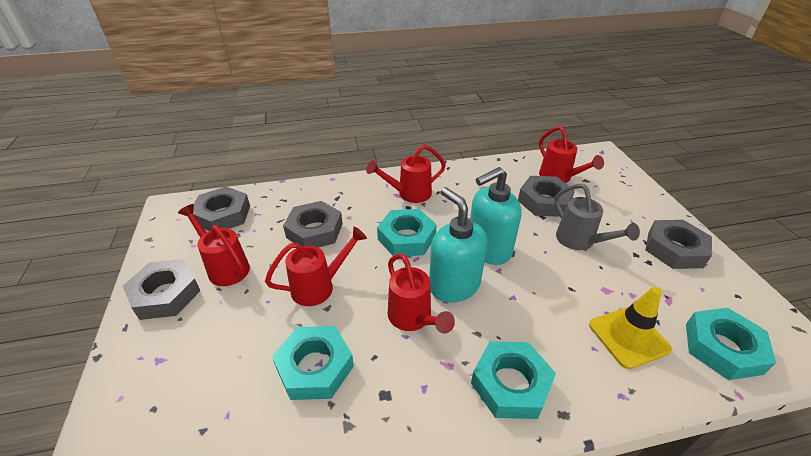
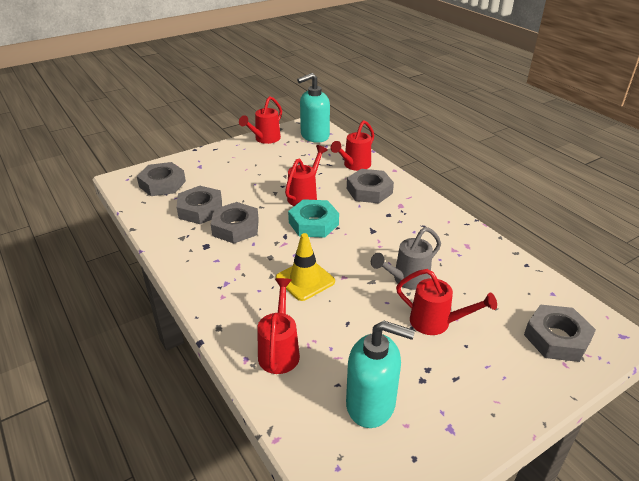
turquoise nut: 4 -> 1

